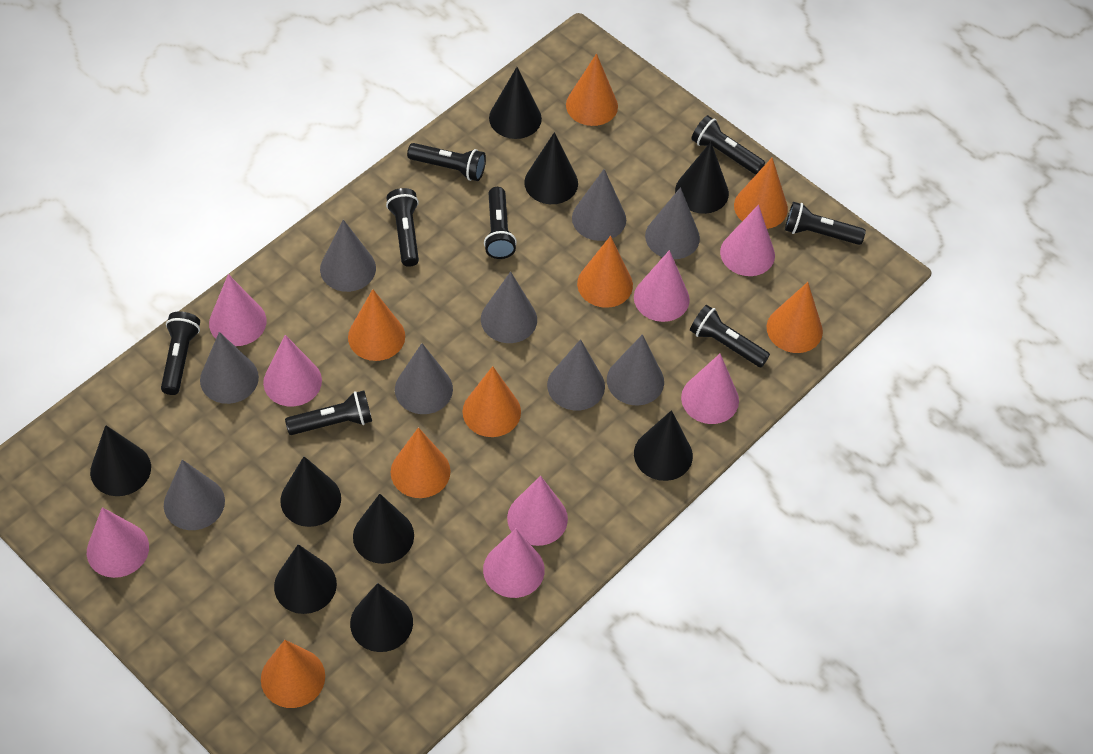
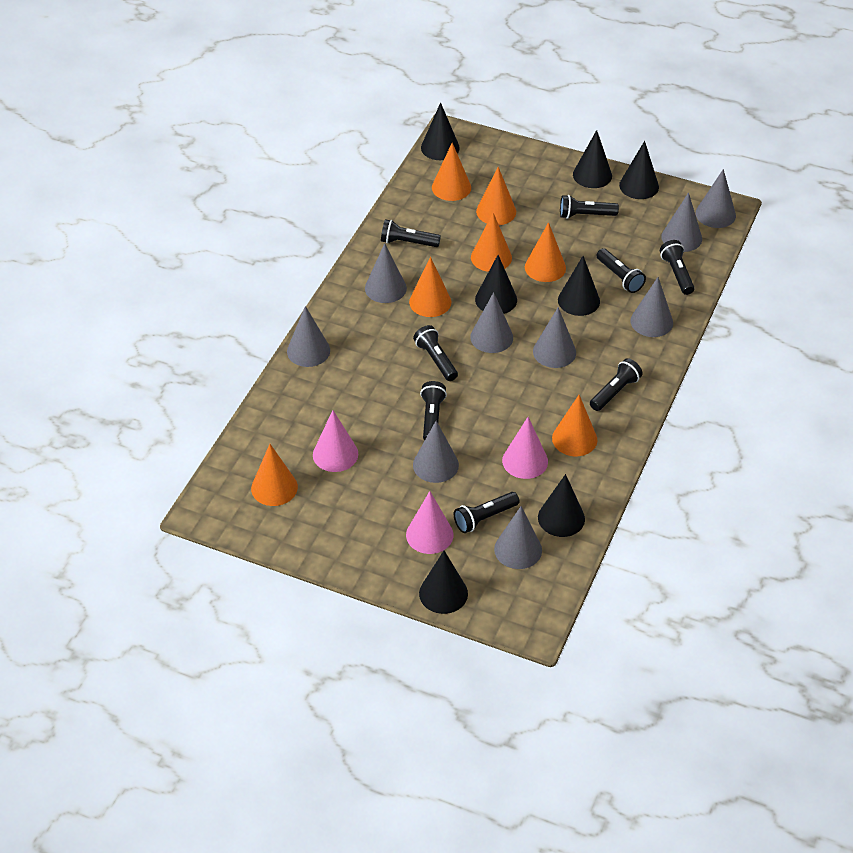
black cone: 9 -> 7
orange cone: 8 -> 7
pink cone: 8 -> 3

